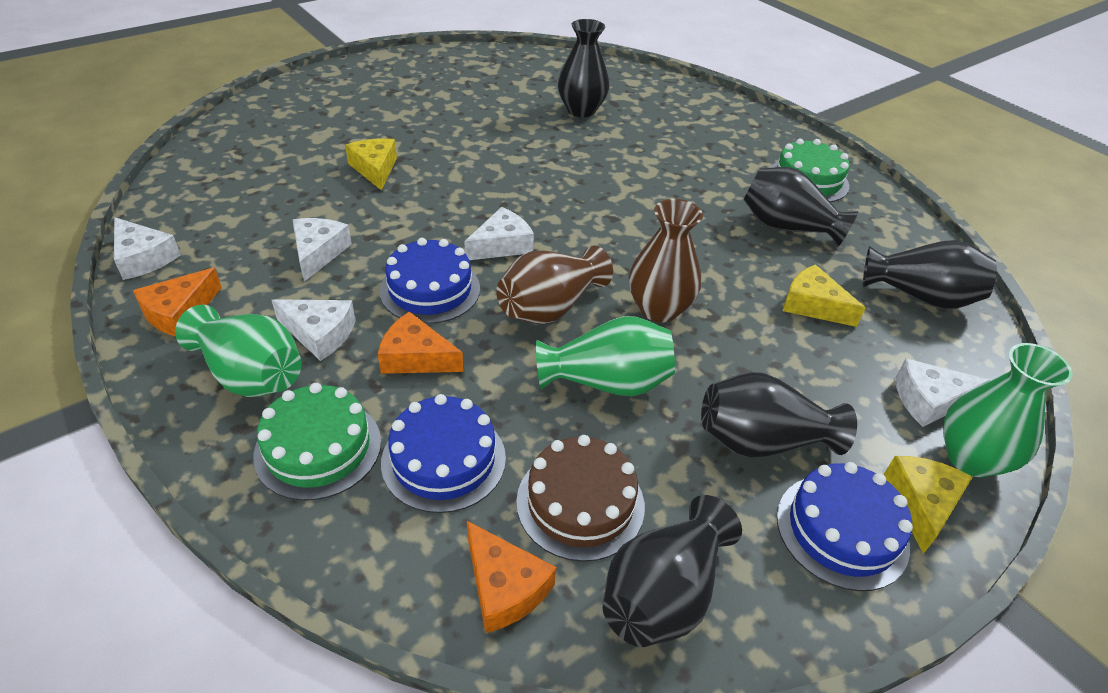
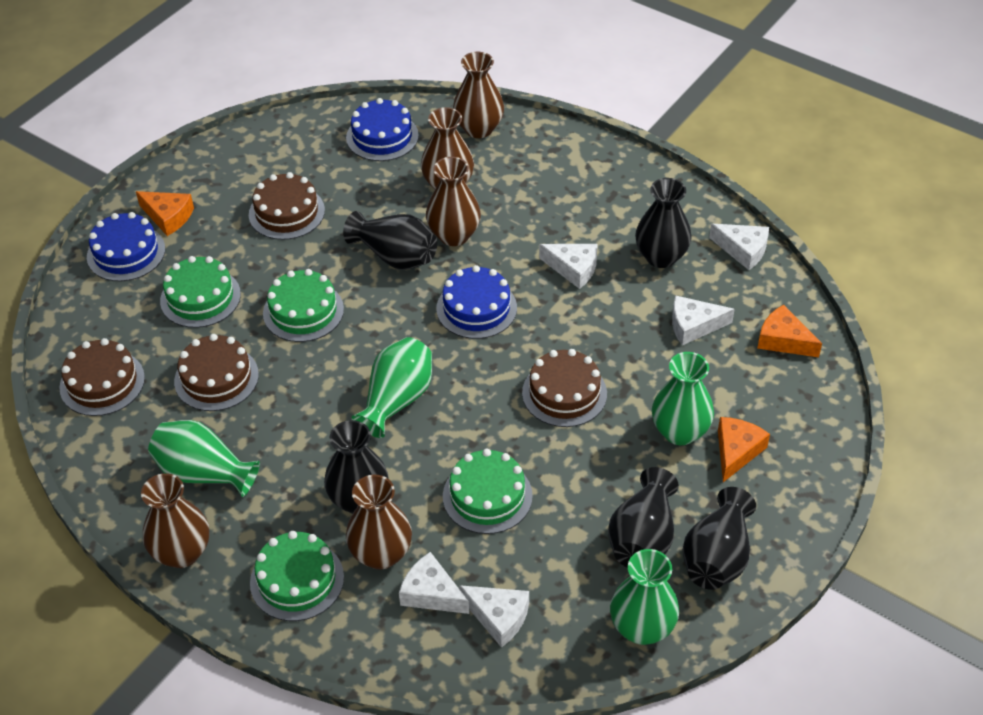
brown cake: 1 -> 4
brown vase: 2 -> 5
green cake: 2 -> 4
green vase: 3 -> 4
yellow cheese: 3 -> 0

